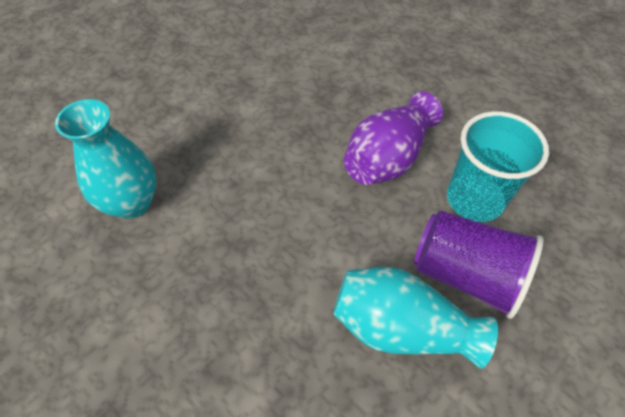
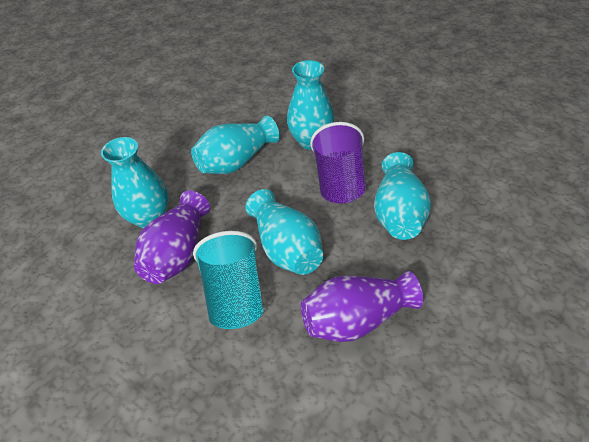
purple vase: 1 -> 2
turquoise vase: 2 -> 5

